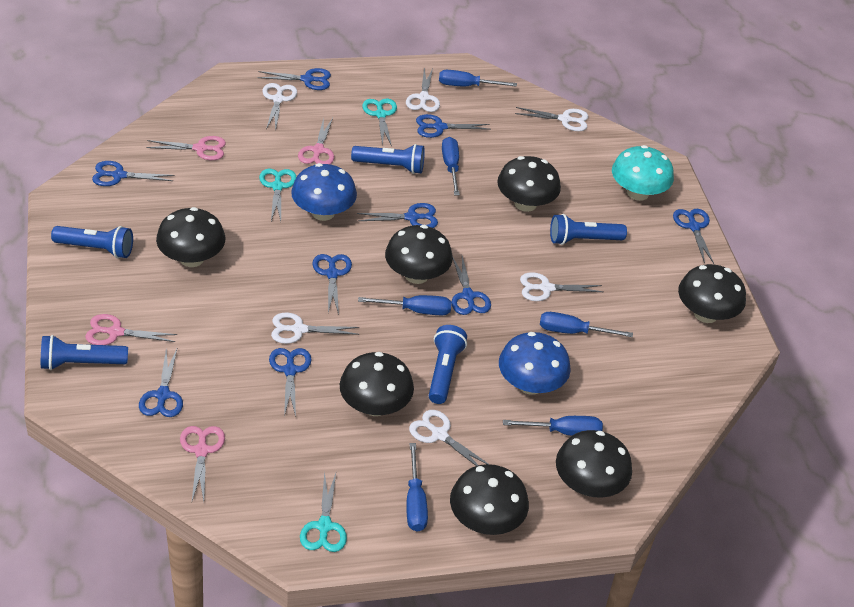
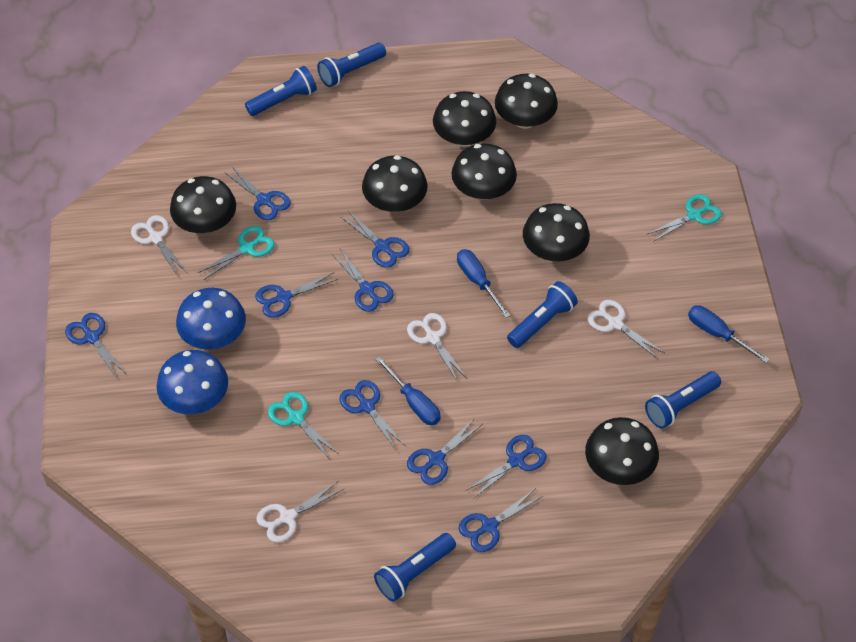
blue screwdriver: 6 -> 3
pink scissors: 4 -> 0
turquoise mushroom: 1 -> 0
white scissors: 6 -> 4

